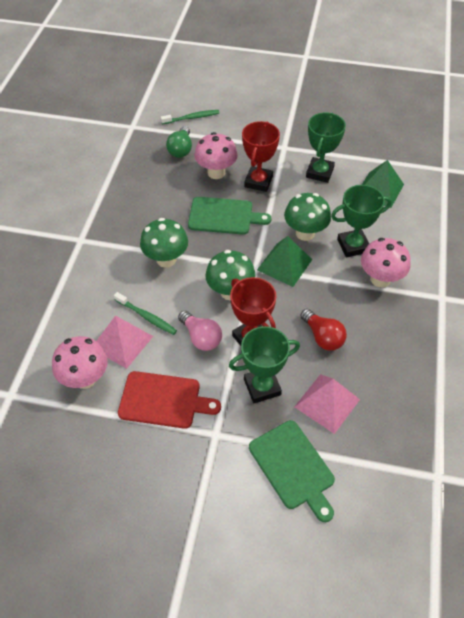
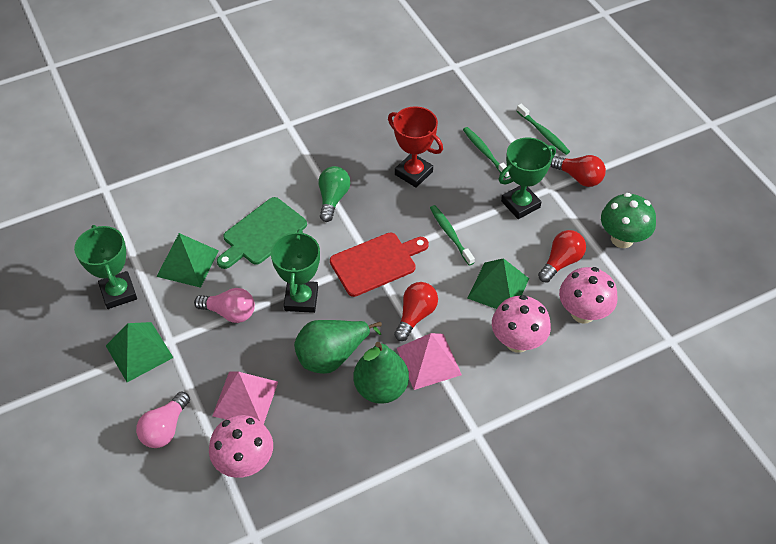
green cutting board: 2 -> 1
green mushroom: 3 -> 1
green pear: 0 -> 2
green pyramid: 2 -> 3
green toothbrush: 2 -> 3
pink light bulb: 1 -> 2
red light bulb: 1 -> 3
red trophy: 2 -> 1

